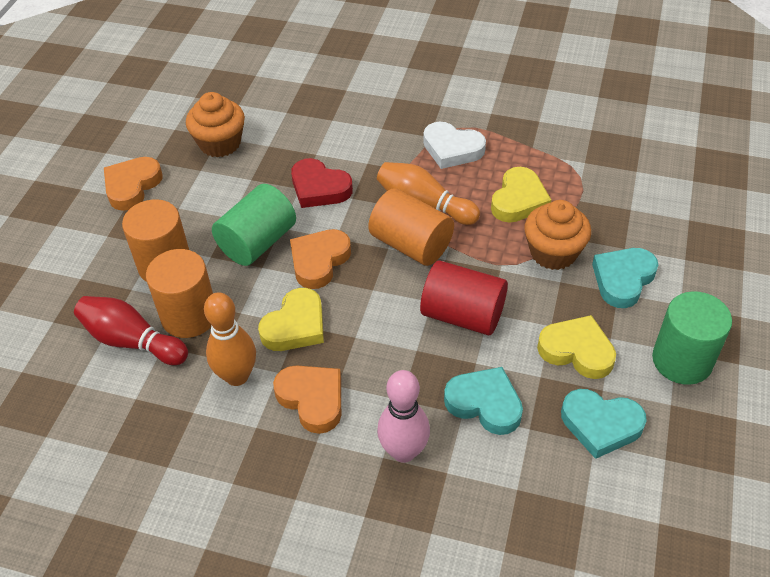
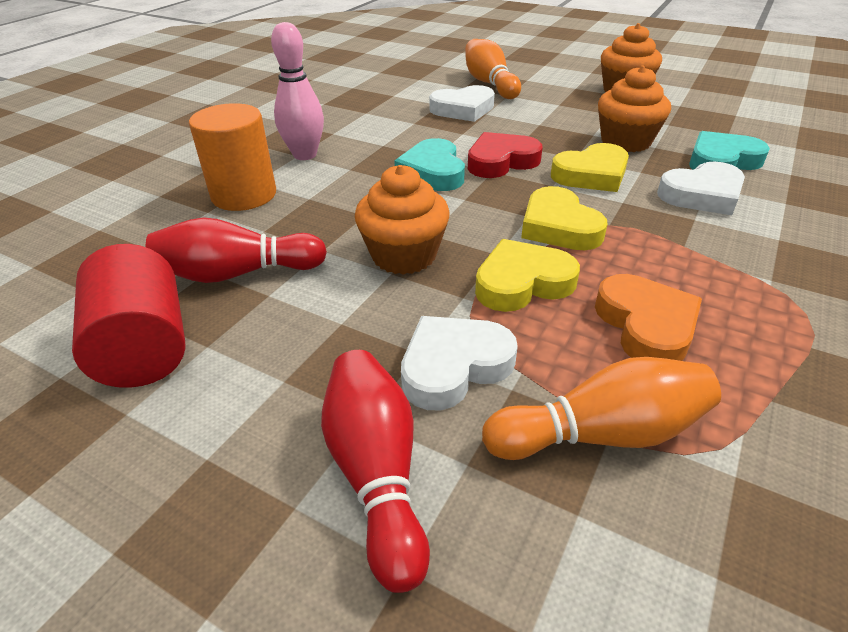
green cylinder: 2 -> 0
orange cupcake: 2 -> 3
orange cylinder: 3 -> 1
orange heart: 3 -> 1
red bowling pin: 1 -> 2
turquoise heart: 3 -> 2
white heart: 1 -> 3

